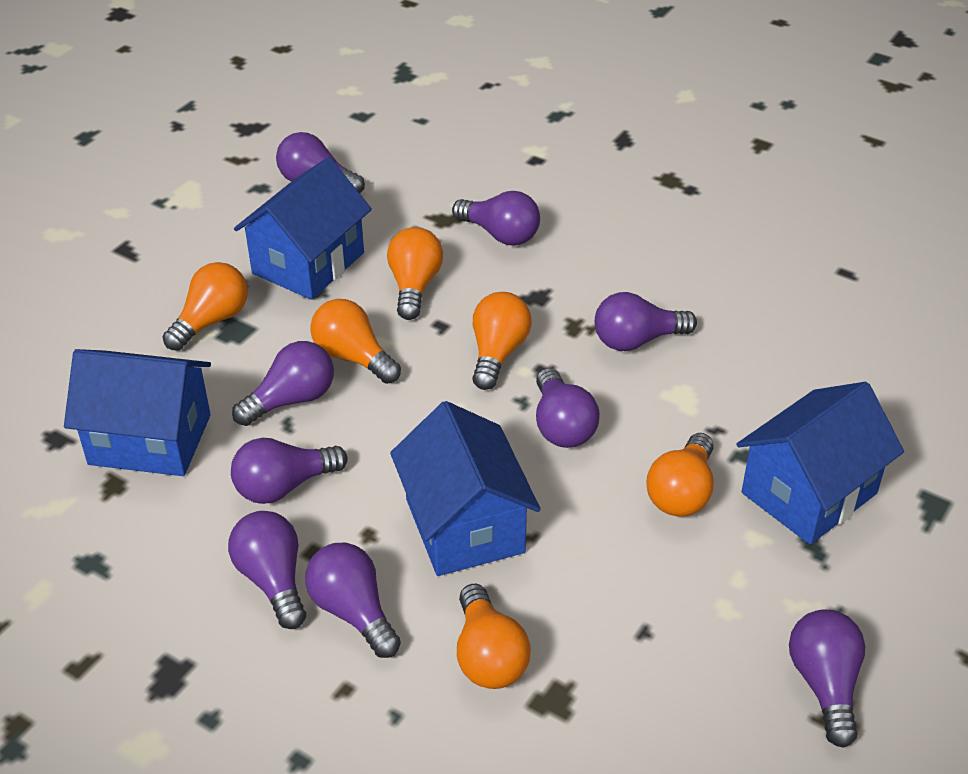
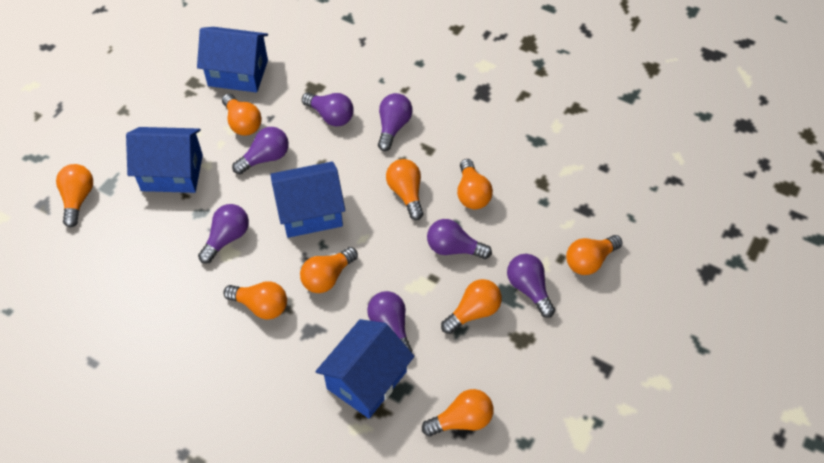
orange light bulb: 6 -> 9
purple light bulb: 9 -> 7

